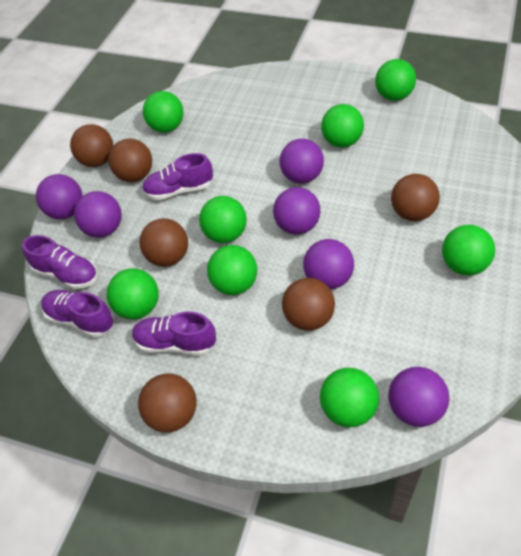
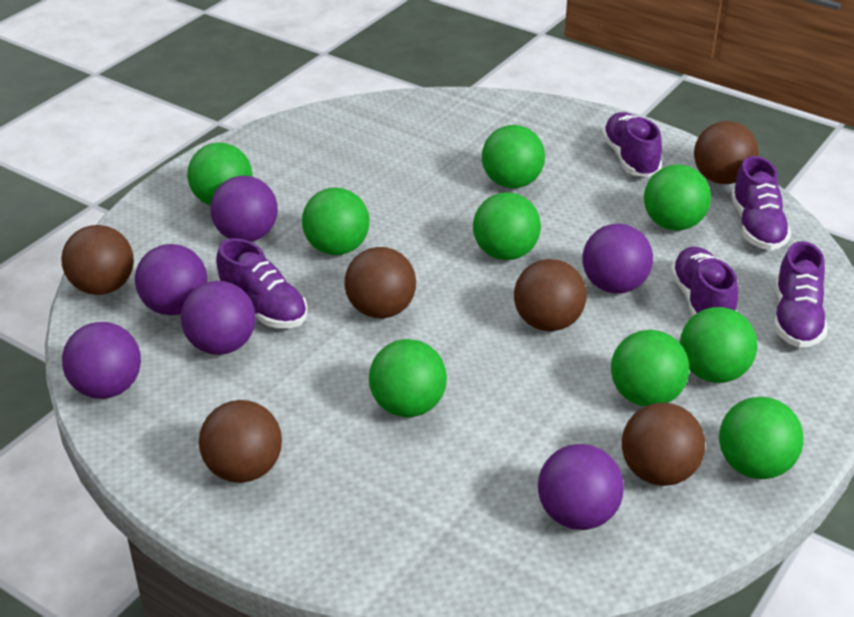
green ball: 8 -> 9
purple shoe: 4 -> 5

